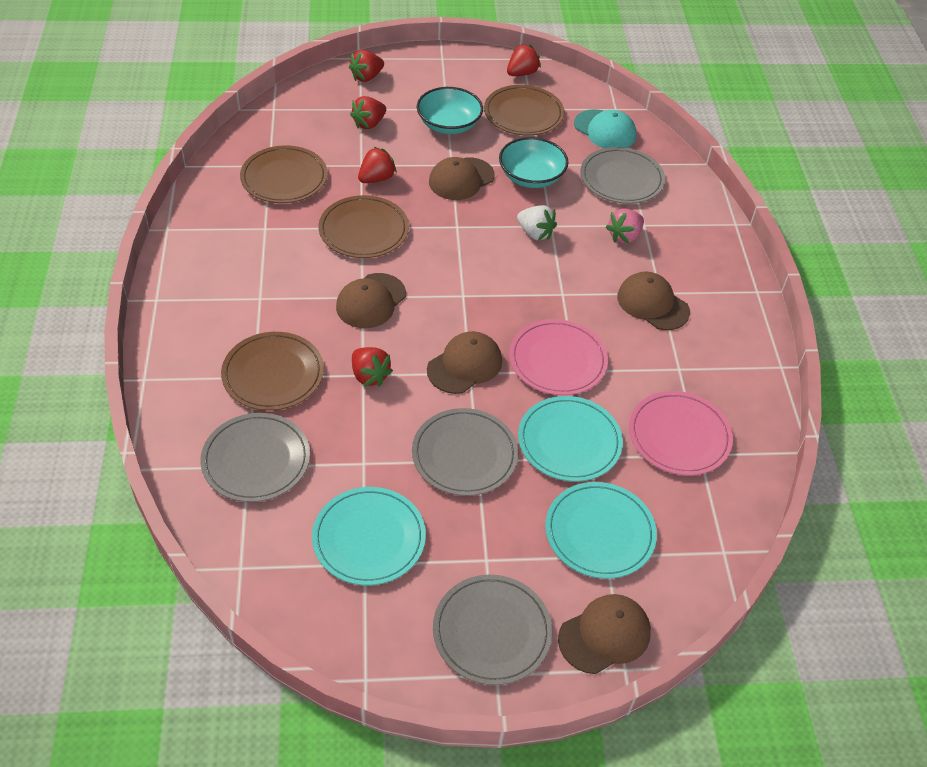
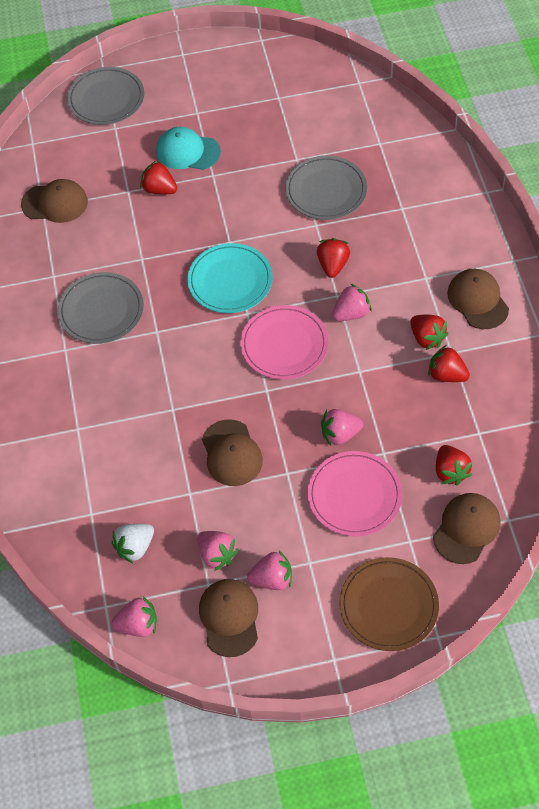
brown plate: 4 -> 1
grey plate: 4 -> 3
pink strawberry: 1 -> 5
turquoise bowl: 2 -> 0
turquoise plate: 3 -> 1

